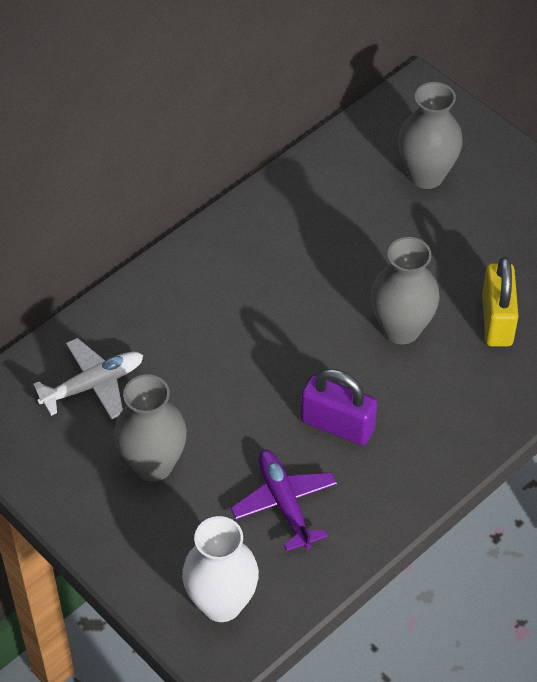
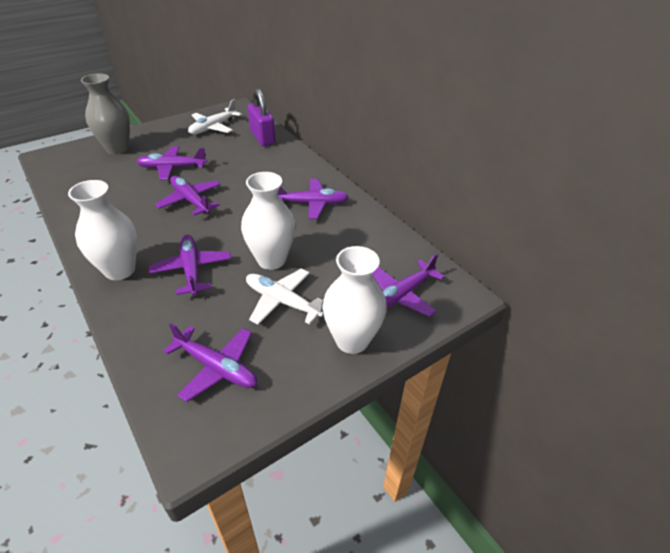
grey vase: 3 -> 1
purple plane: 1 -> 6
white plane: 1 -> 2
white vase: 1 -> 3
yellow padlock: 1 -> 0

